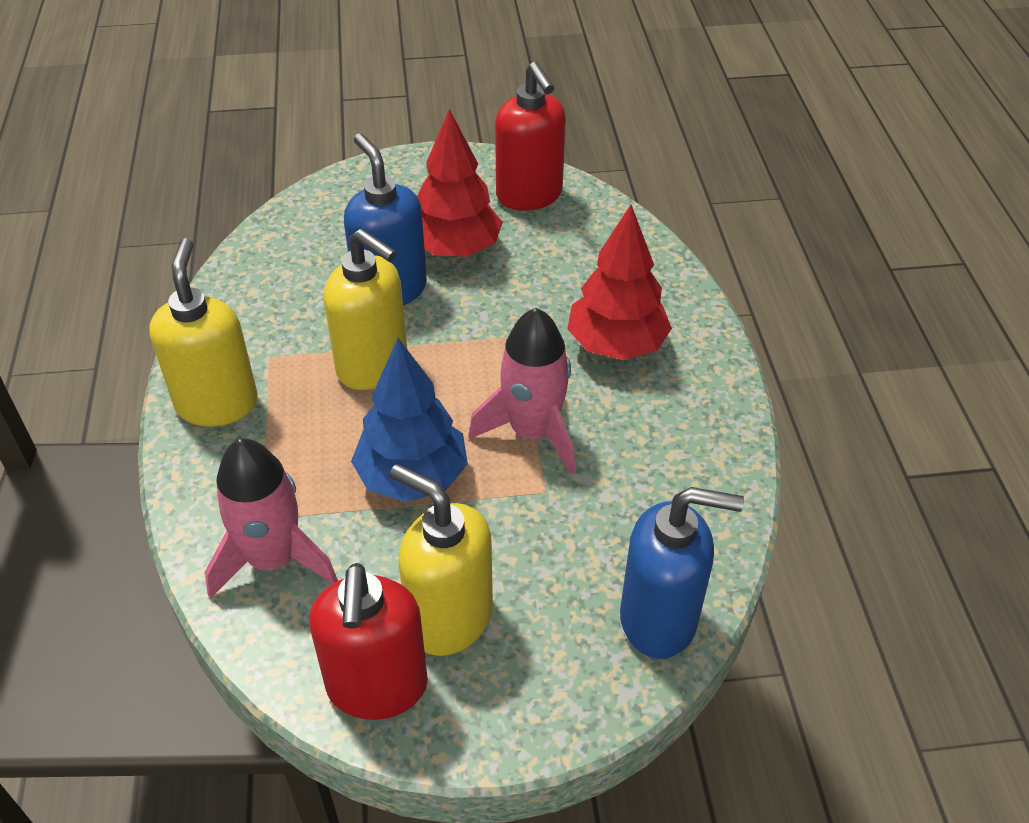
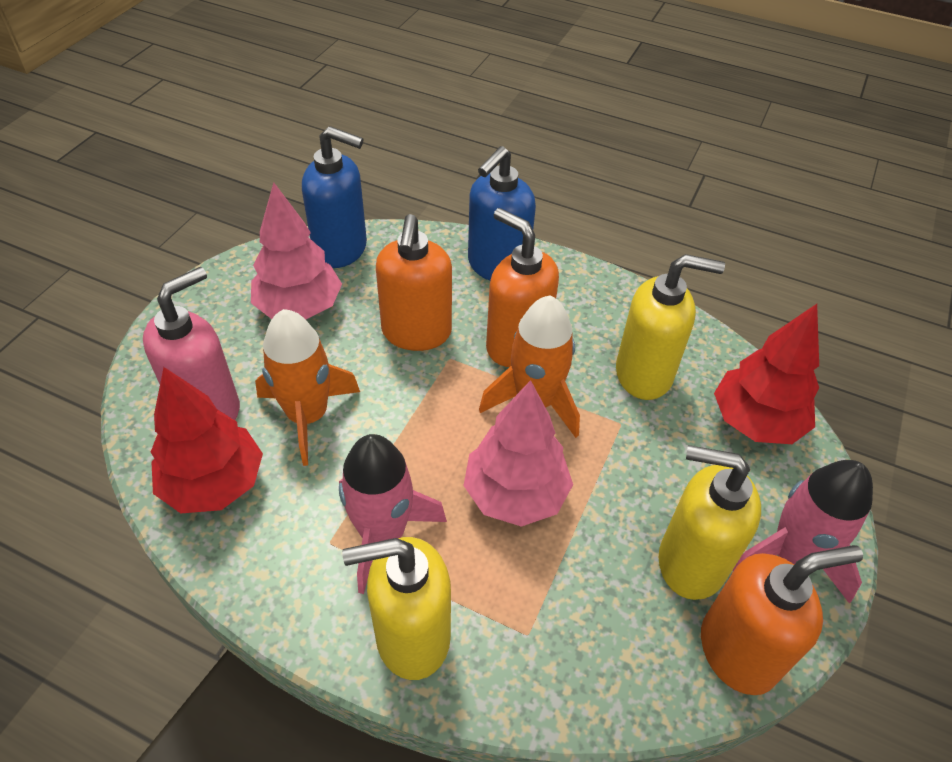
blue tree: 1 -> 0
orange rocket: 0 -> 2
orange soap dispenser: 0 -> 3
pink soap dispenser: 0 -> 1
pink tree: 0 -> 2
red soap dispenser: 2 -> 0

